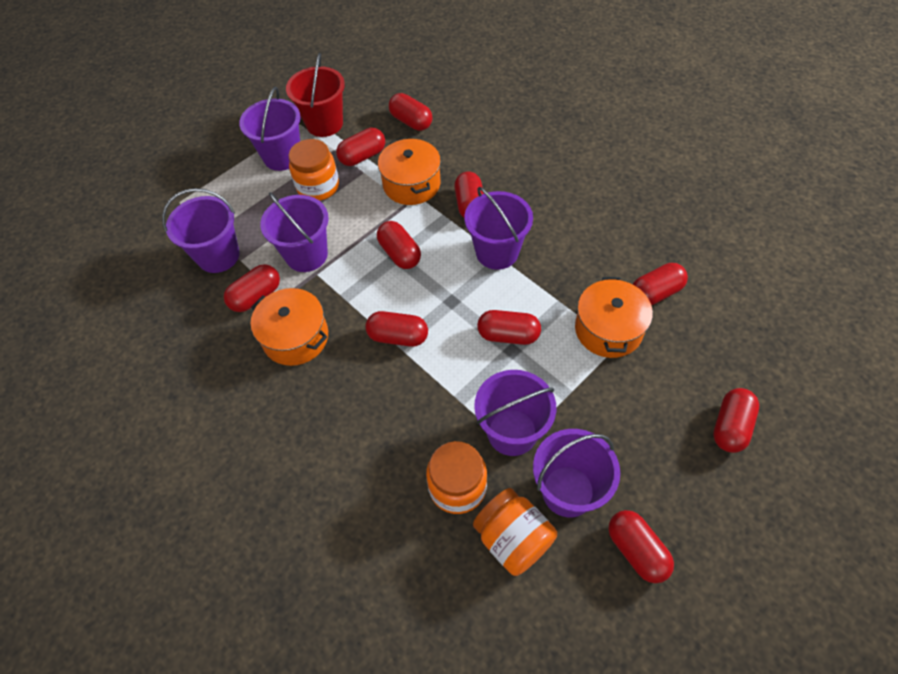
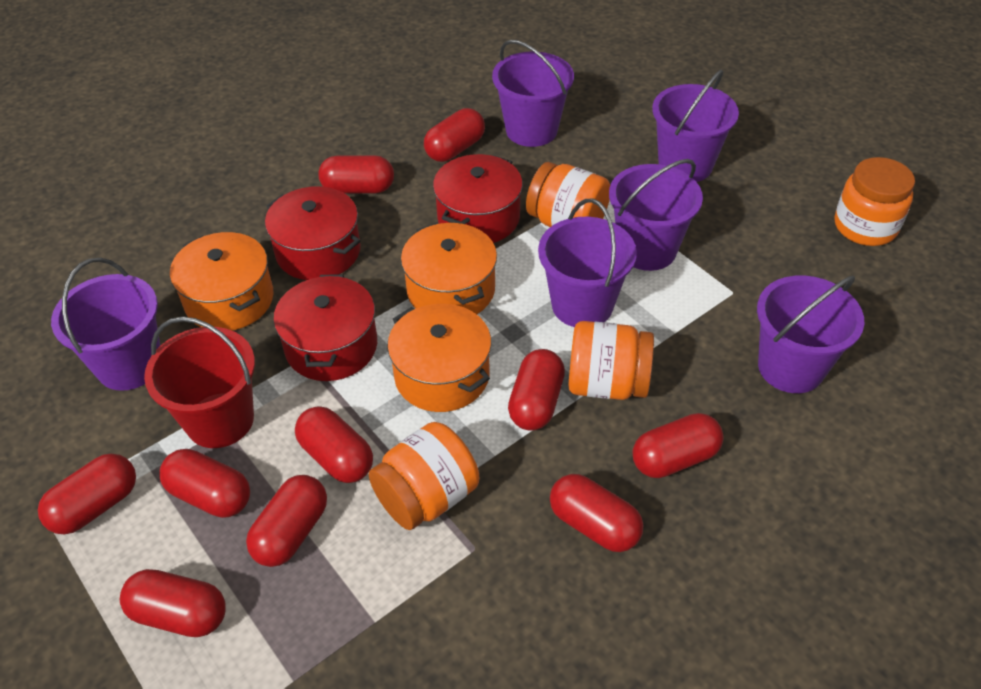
orange jar: 3 -> 4
red pot: 0 -> 3

